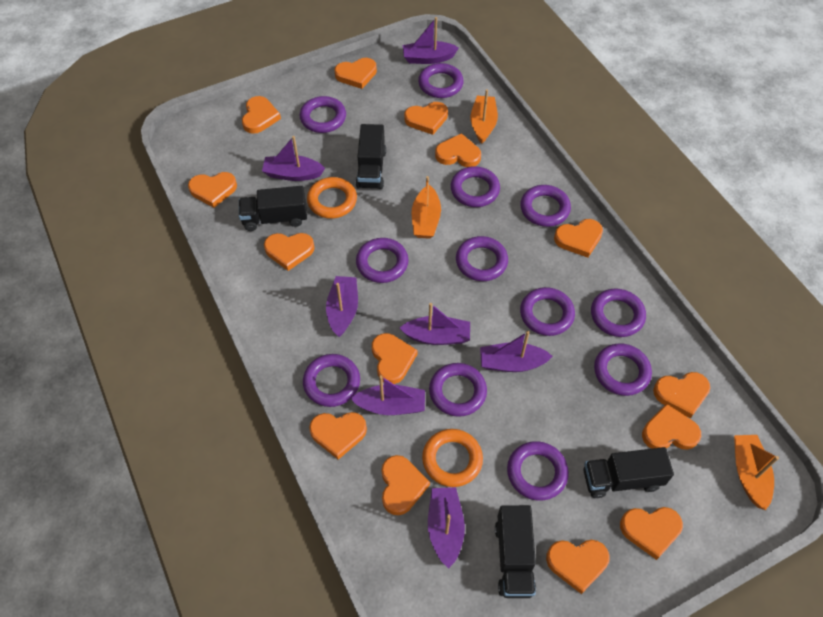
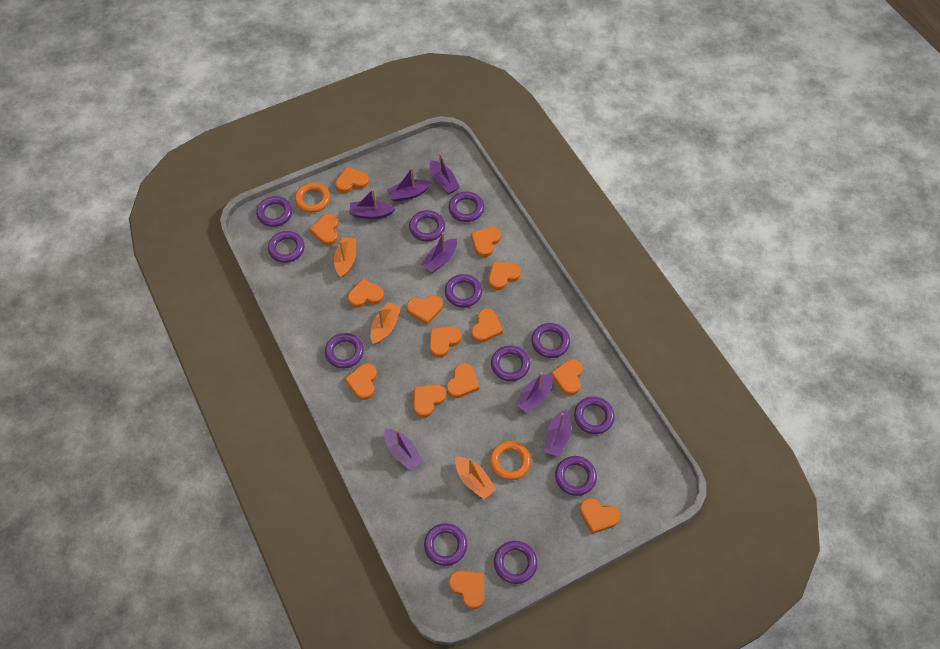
black truck: 4 -> 0

